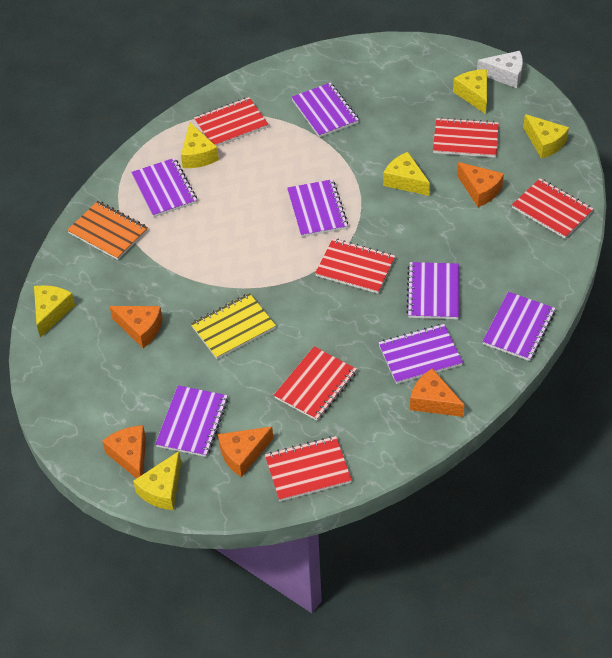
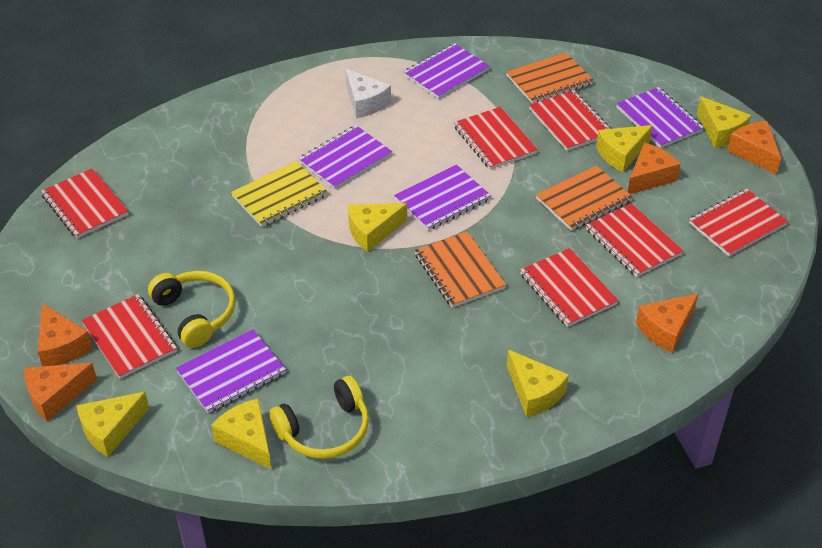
orange notebook: 1 -> 3
purple notebook: 7 -> 5
red notebook: 6 -> 7
yellow headphones: 0 -> 2

